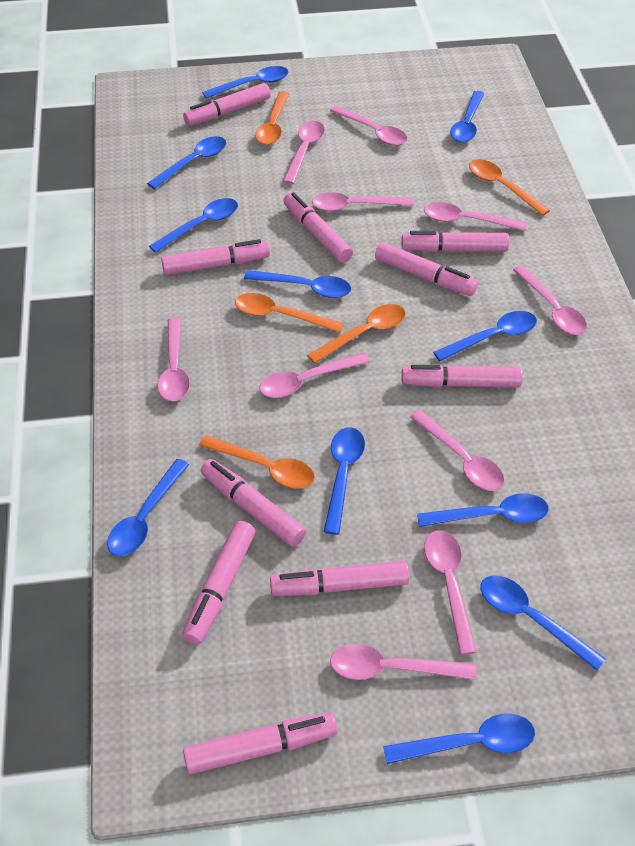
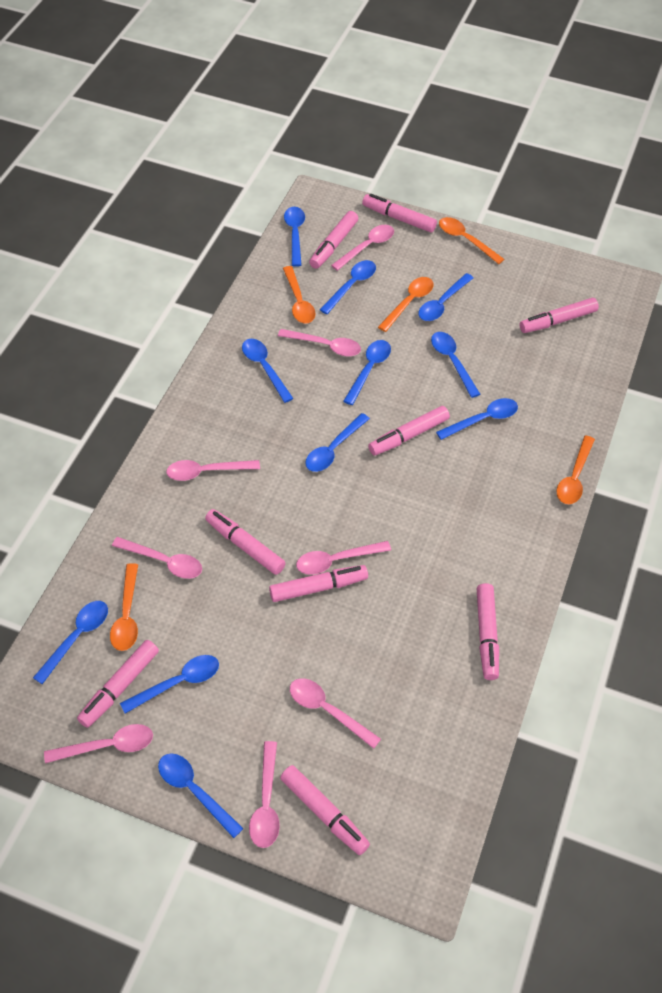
pink marker: 10 -> 9
pink spoon: 10 -> 8

